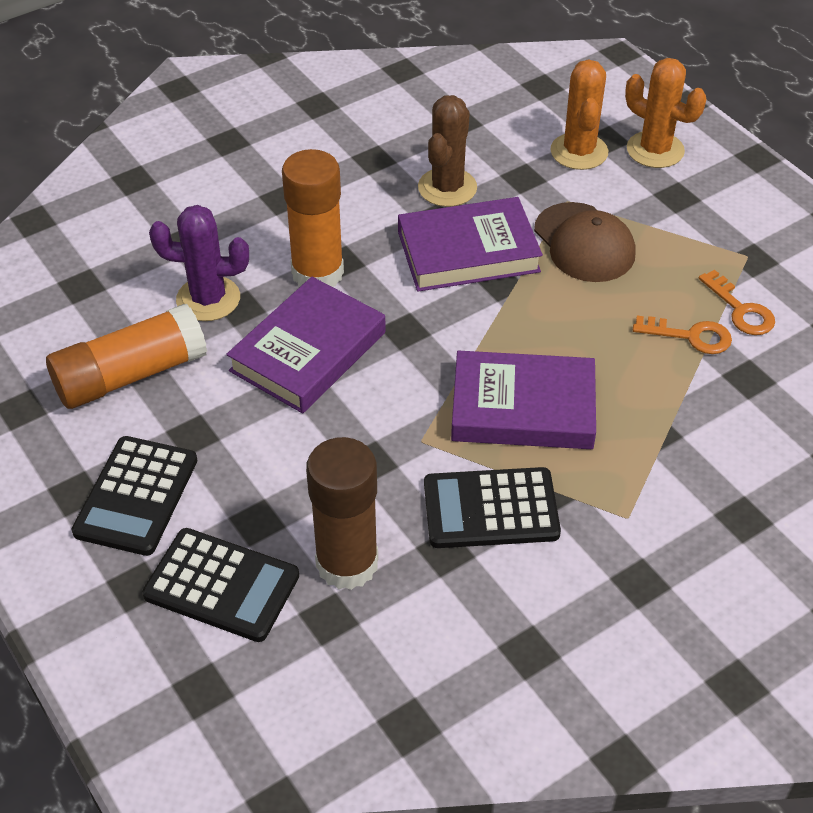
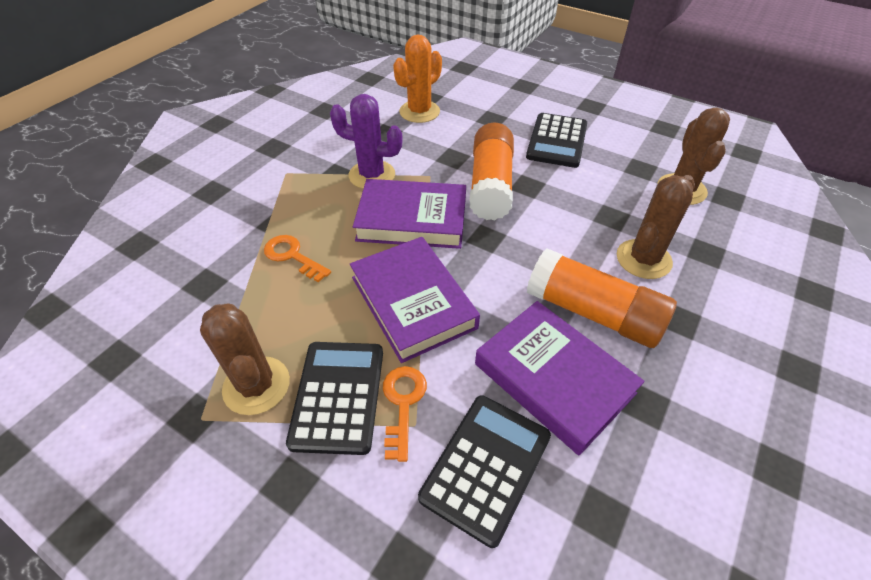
brown cactus: 1 -> 3
brown cap: 1 -> 0
brown glue stick: 1 -> 0
orange cactus: 2 -> 1

